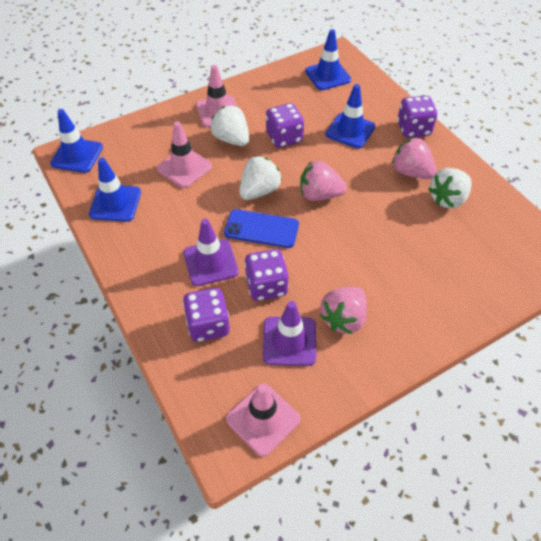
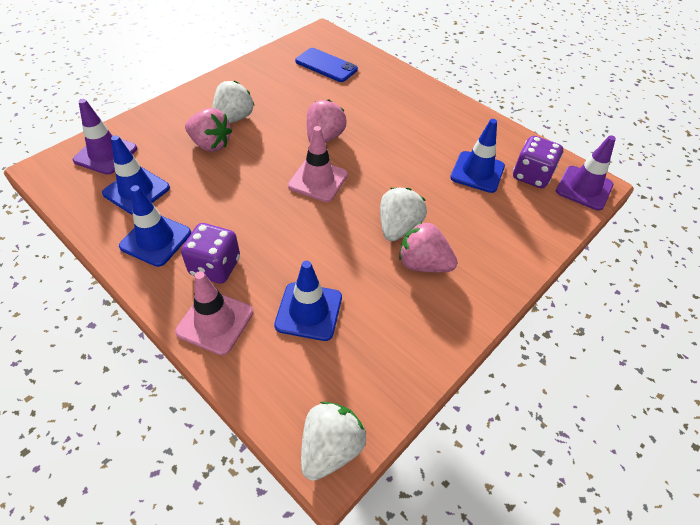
pink traffic cone: 3 -> 2
purple dice: 4 -> 2

